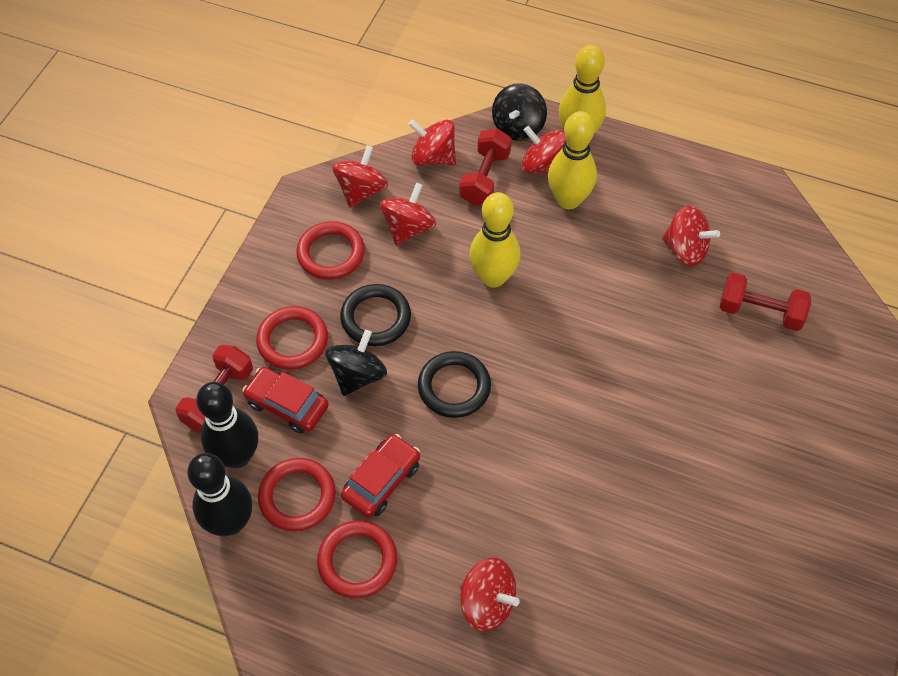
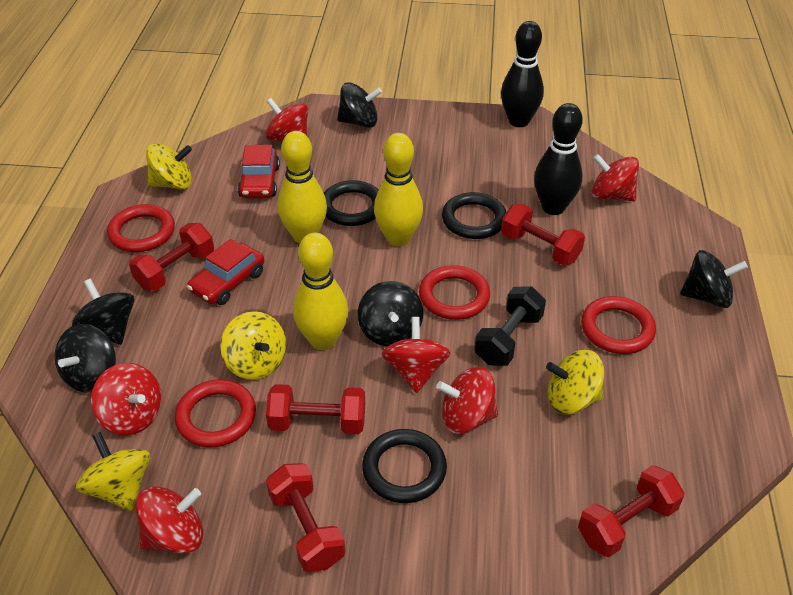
black dumbbell: 0 -> 1
black ring: 2 -> 3
black spinning top: 2 -> 5
red dumbbell: 3 -> 5
yellow spinning top: 0 -> 4

